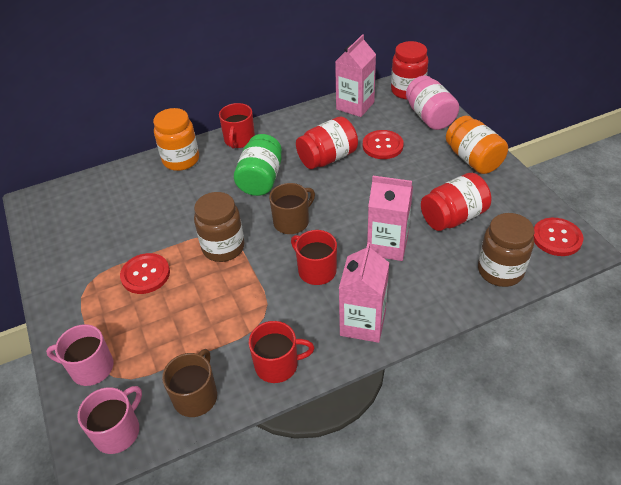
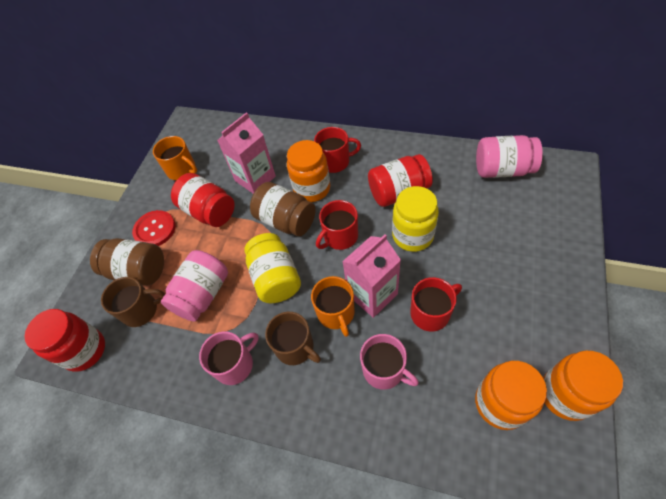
green jar: 1 -> 0
orange jar: 2 -> 3
orange mug: 0 -> 2
pink carton: 3 -> 2
pink jar: 1 -> 2
red button: 3 -> 1
yellow jar: 0 -> 2

